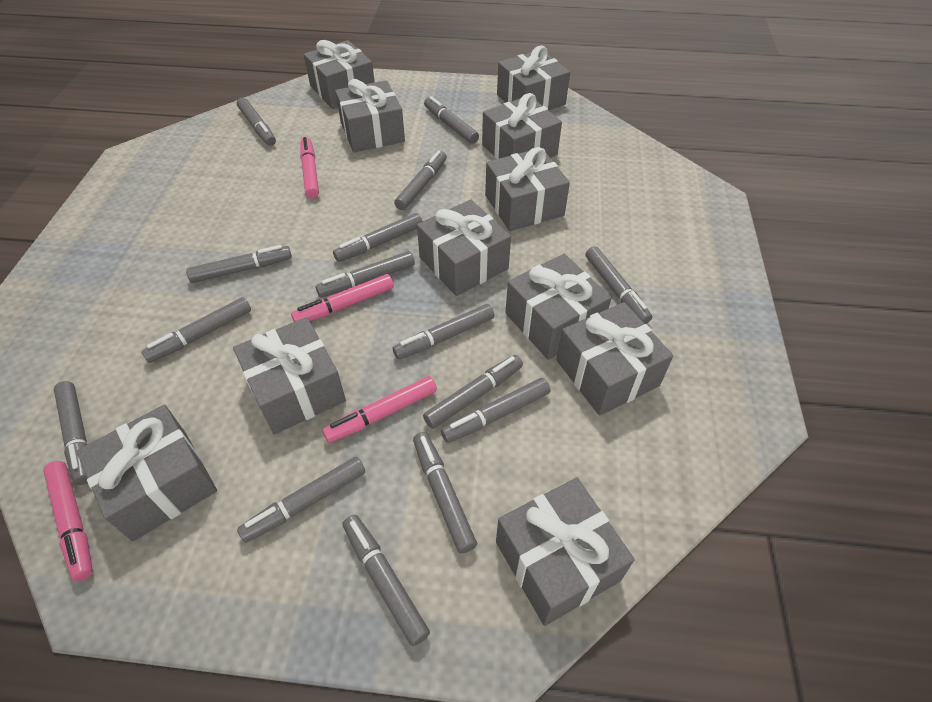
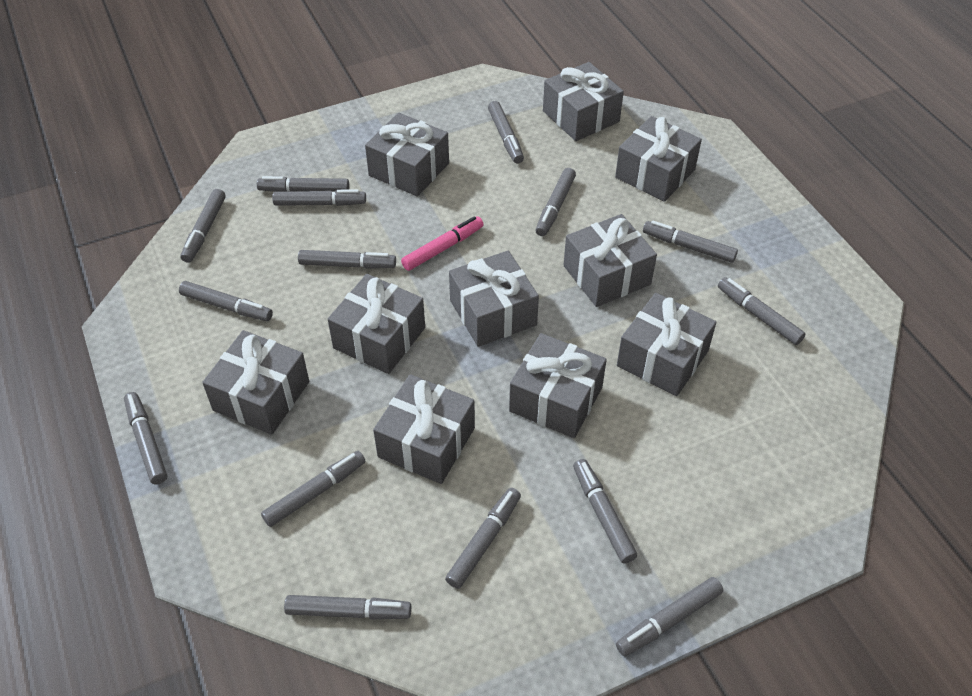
grey gift: 11 -> 10
pink marker: 4 -> 1

